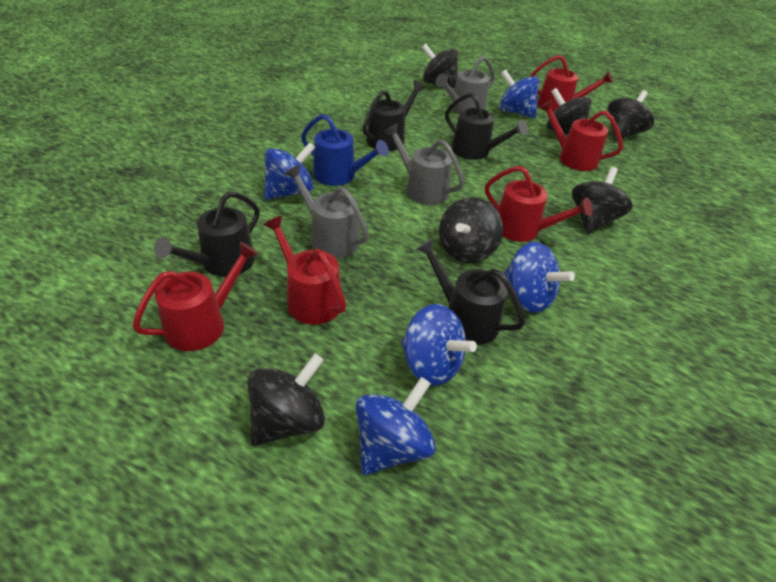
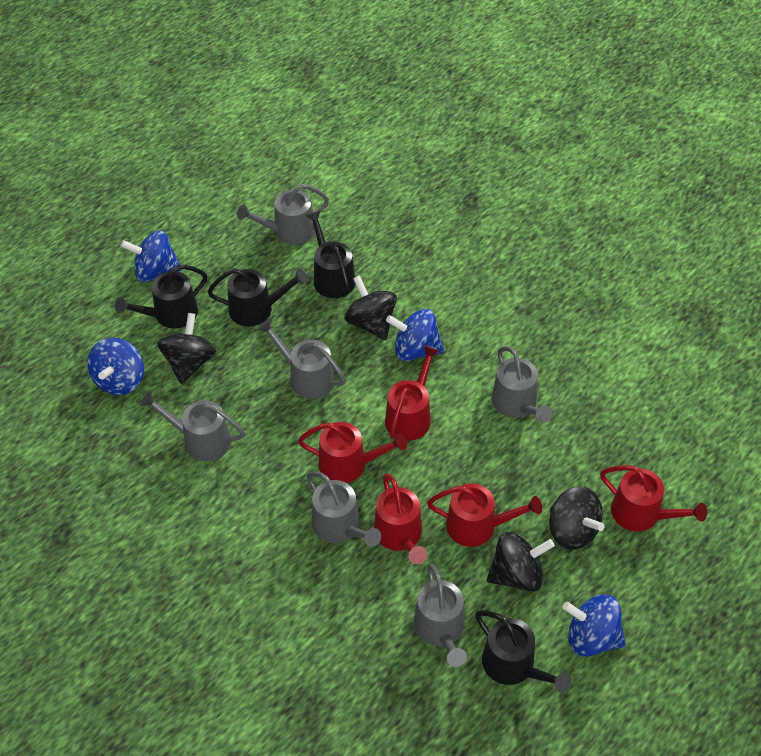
black spinning top: 6 -> 4
blue spinning top: 5 -> 4
blue watering can: 1 -> 0
grey watering can: 3 -> 6

